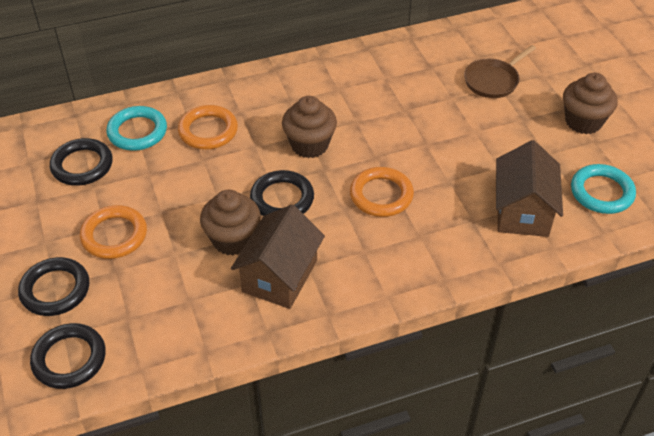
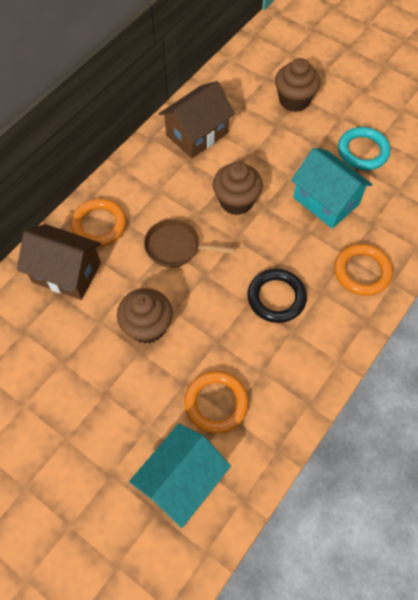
black ring: 4 -> 1
turquoise house: 0 -> 2
turquoise ring: 2 -> 1

